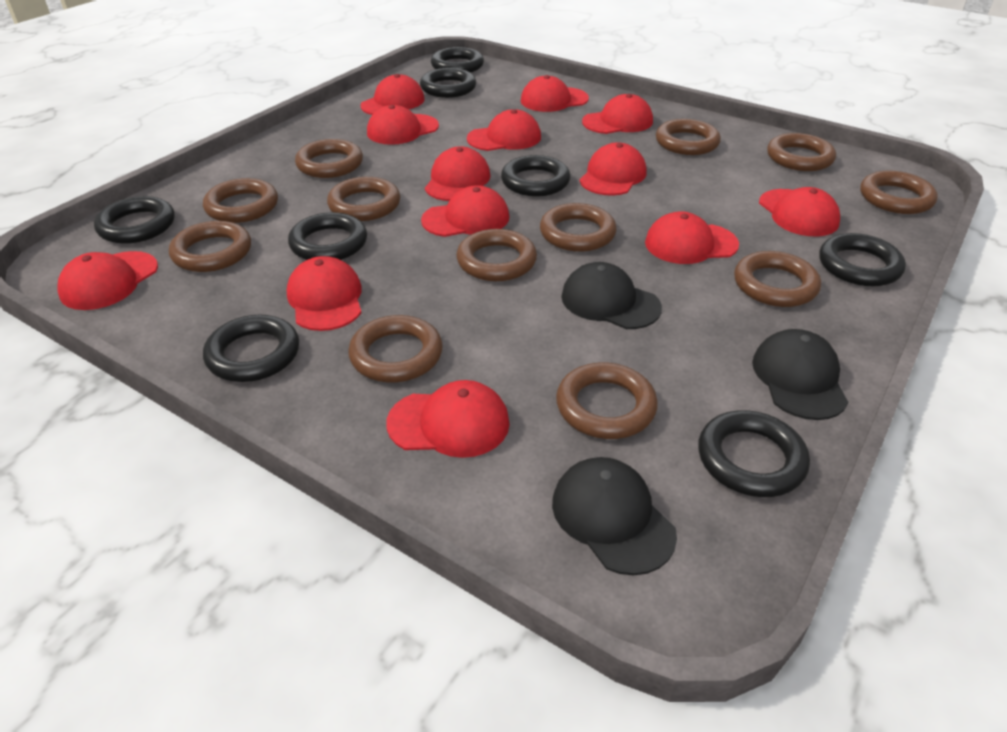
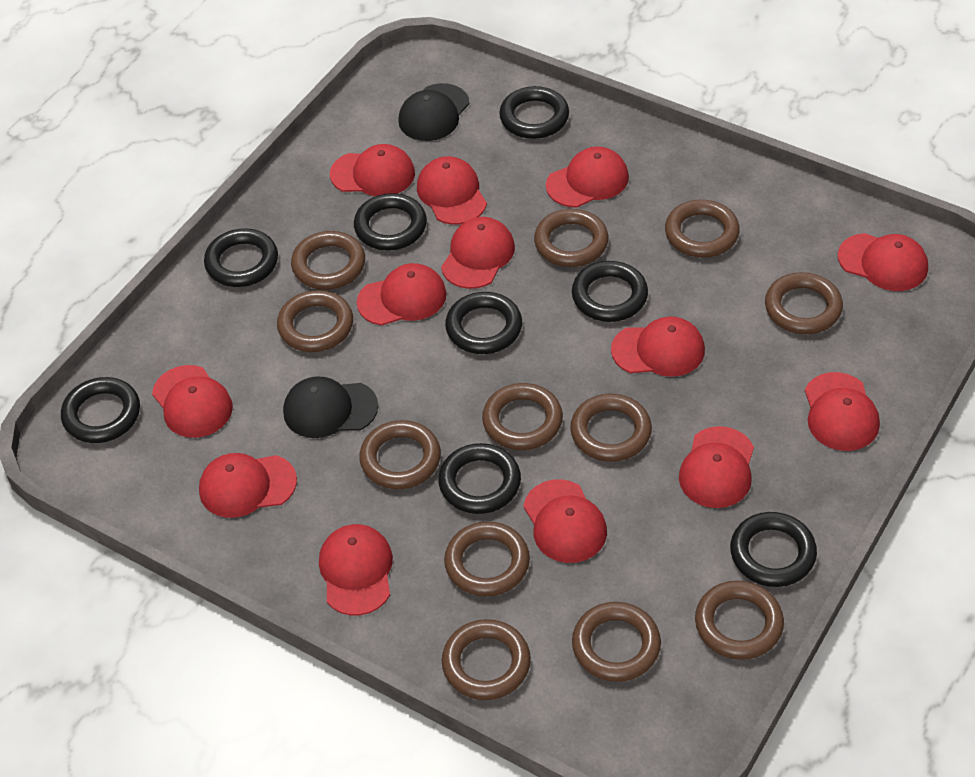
black cap: 3 -> 2

